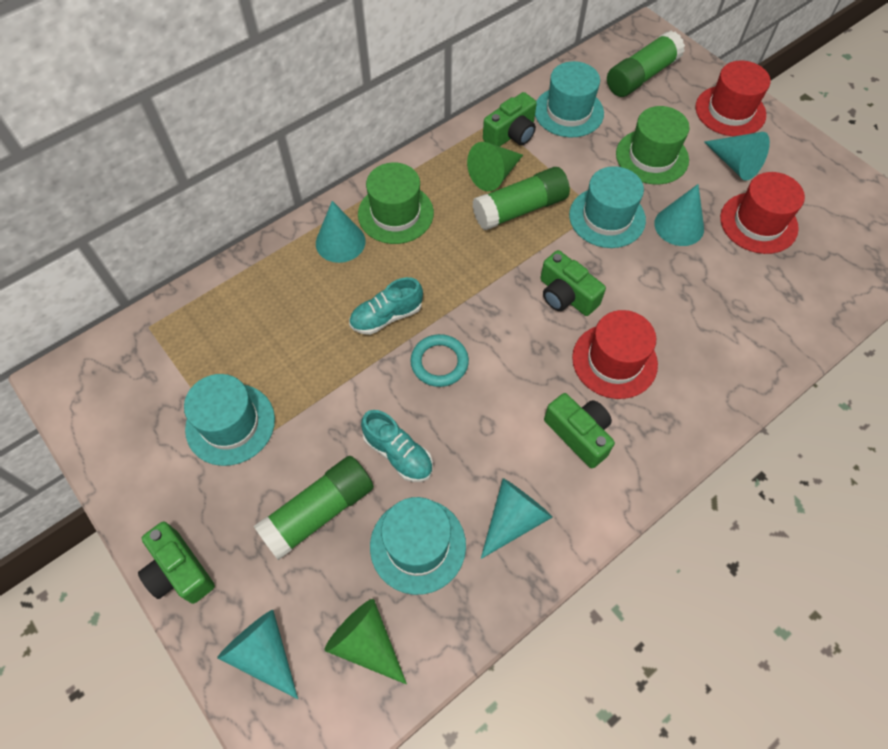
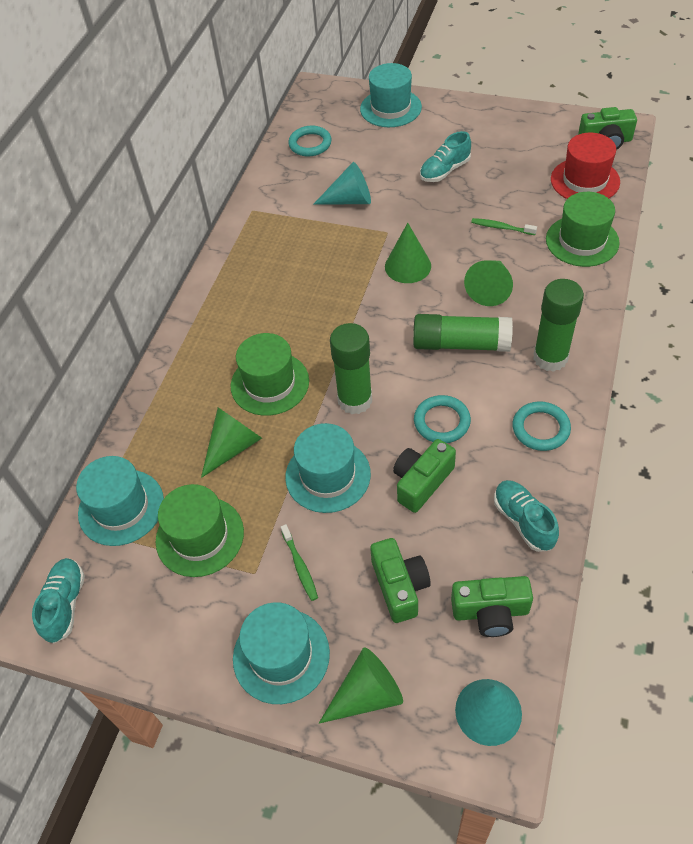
green cone: 2 -> 4
green hat: 2 -> 3
green toothbrush: 0 -> 2
red hat: 3 -> 1
turquoise cone: 5 -> 2
turquoise ring: 1 -> 3
turquoise shoe: 2 -> 3

